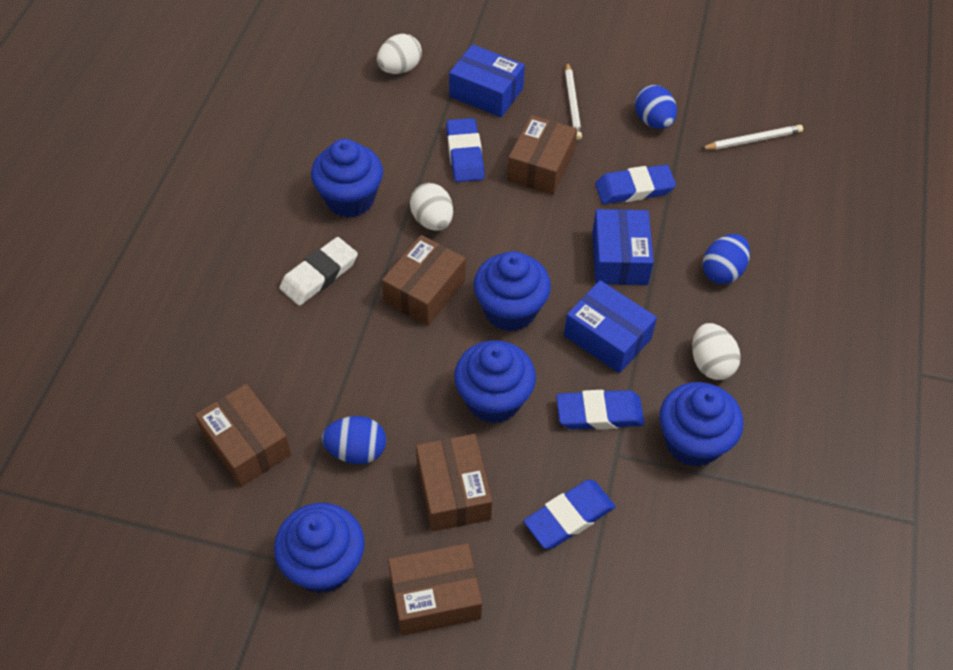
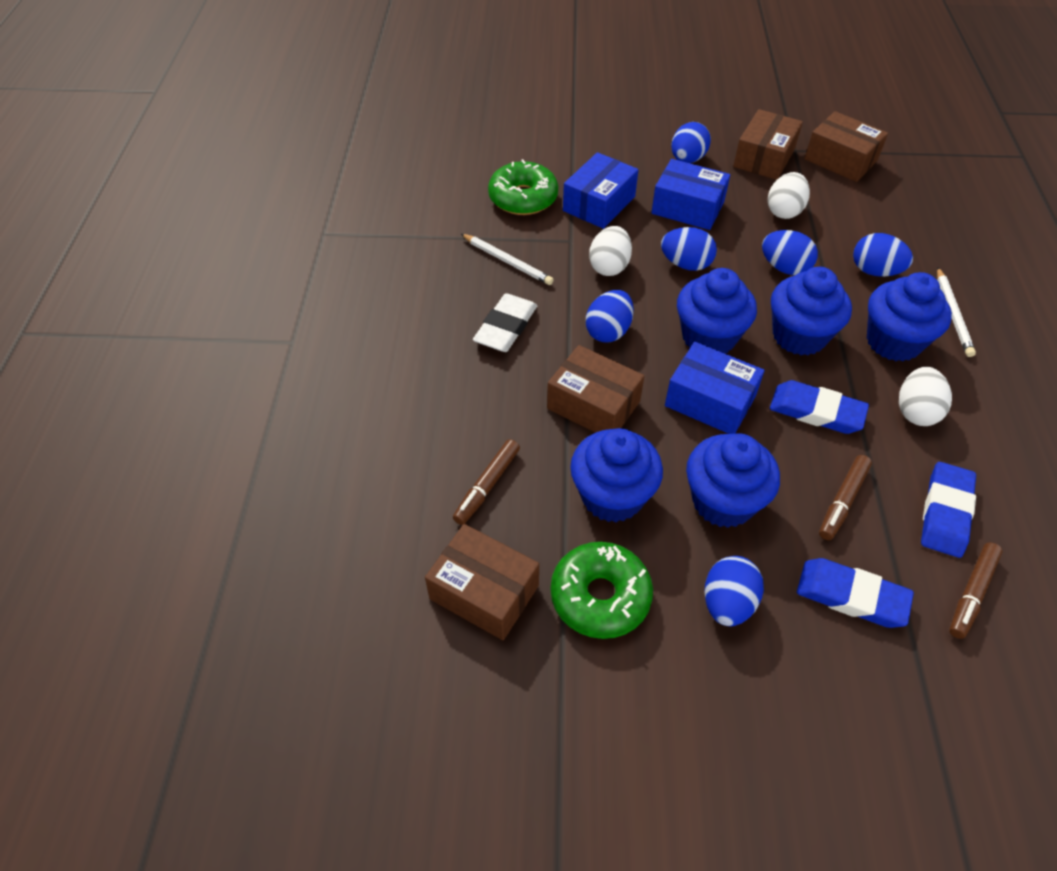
blue egg: 3 -> 6
blue eraser: 4 -> 3
brown box: 5 -> 4
brown marker: 0 -> 3
green donut: 0 -> 2

